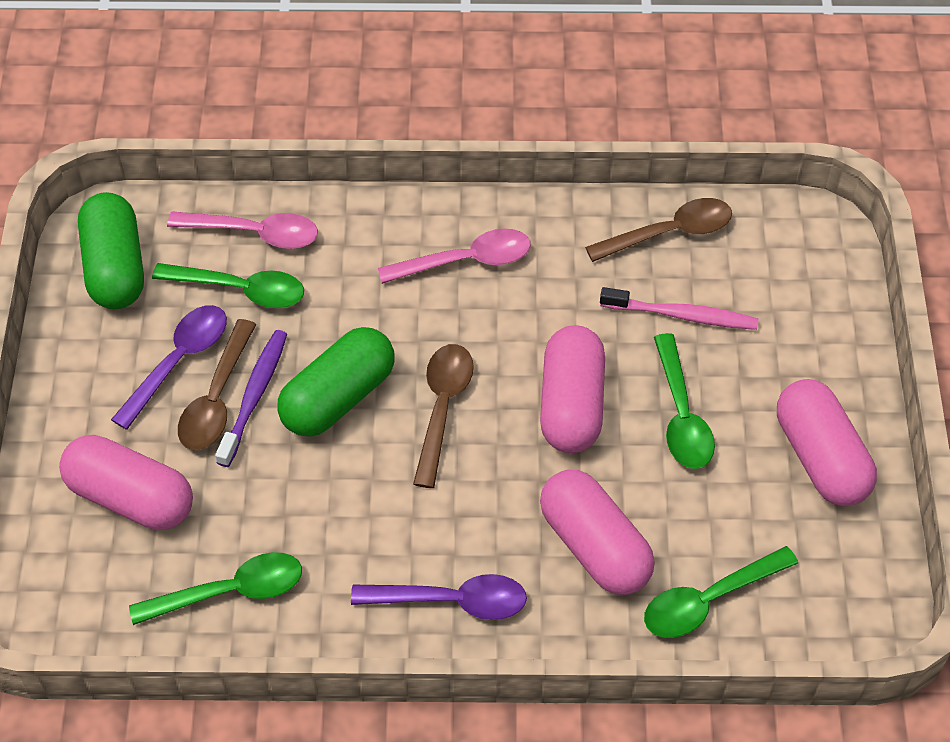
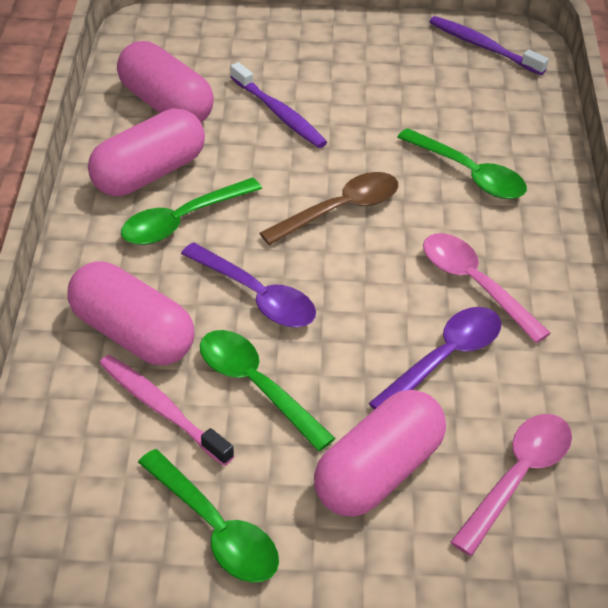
brown spoon: 3 -> 1
green capsule: 2 -> 0
purple toothbrush: 1 -> 2

